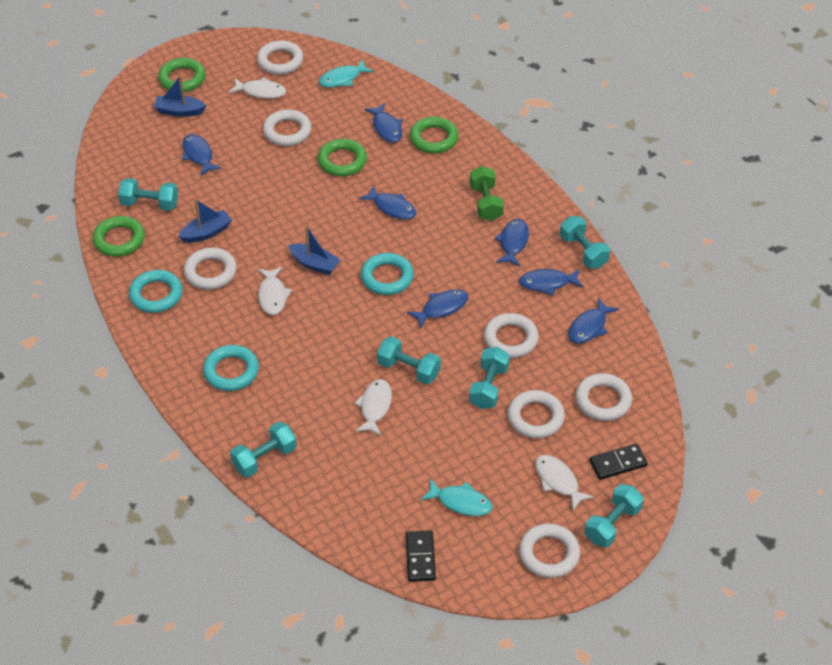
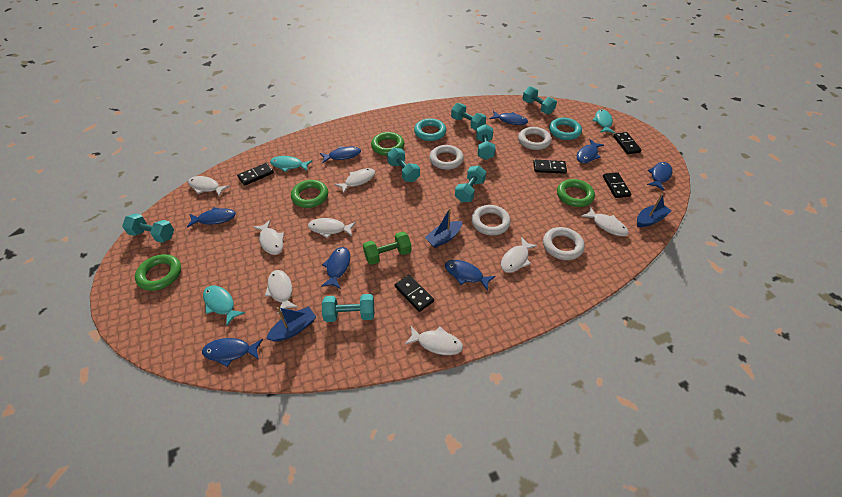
black domino: 2 -> 5
blue fish: 7 -> 8
turquoise dumbbell: 6 -> 7
turquoise fish: 2 -> 3
turquoise ring: 3 -> 2
white fish: 4 -> 8
white ring: 7 -> 4

